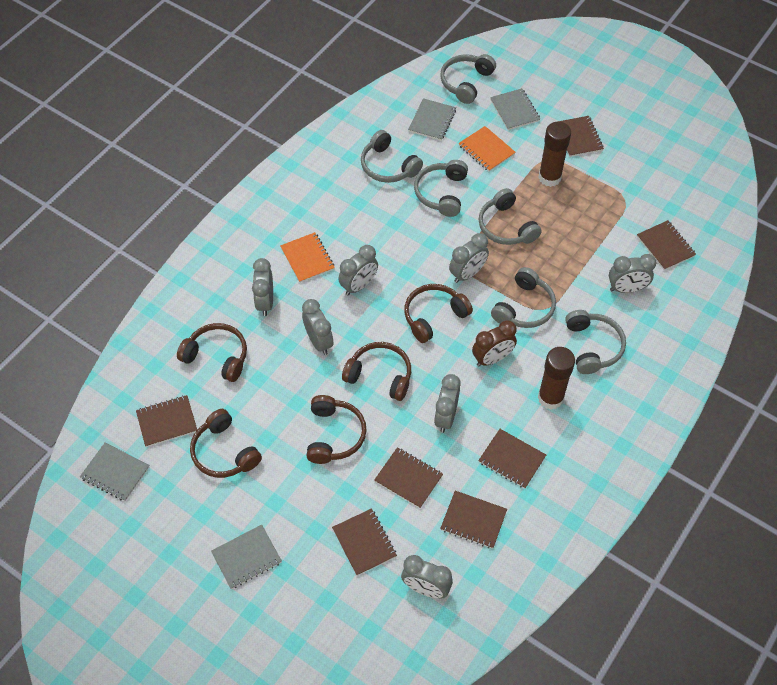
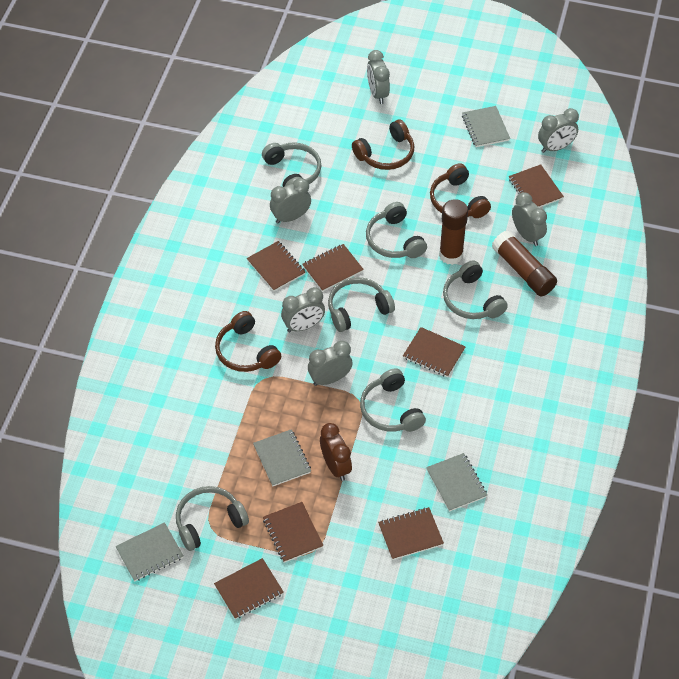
brown headphones: 5 -> 3
grey clock: 7 -> 6
orange notebook: 2 -> 0

